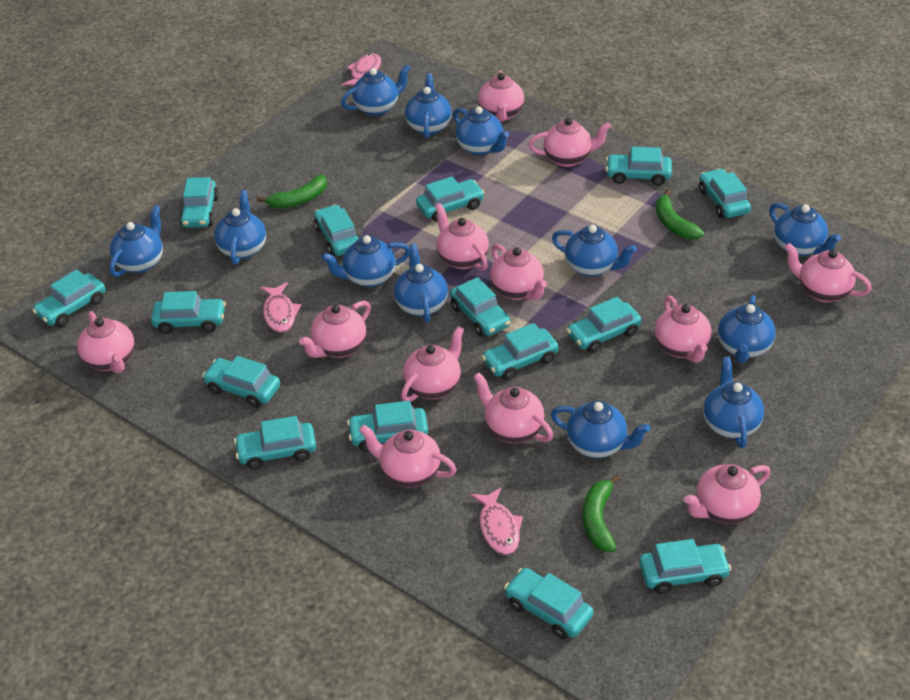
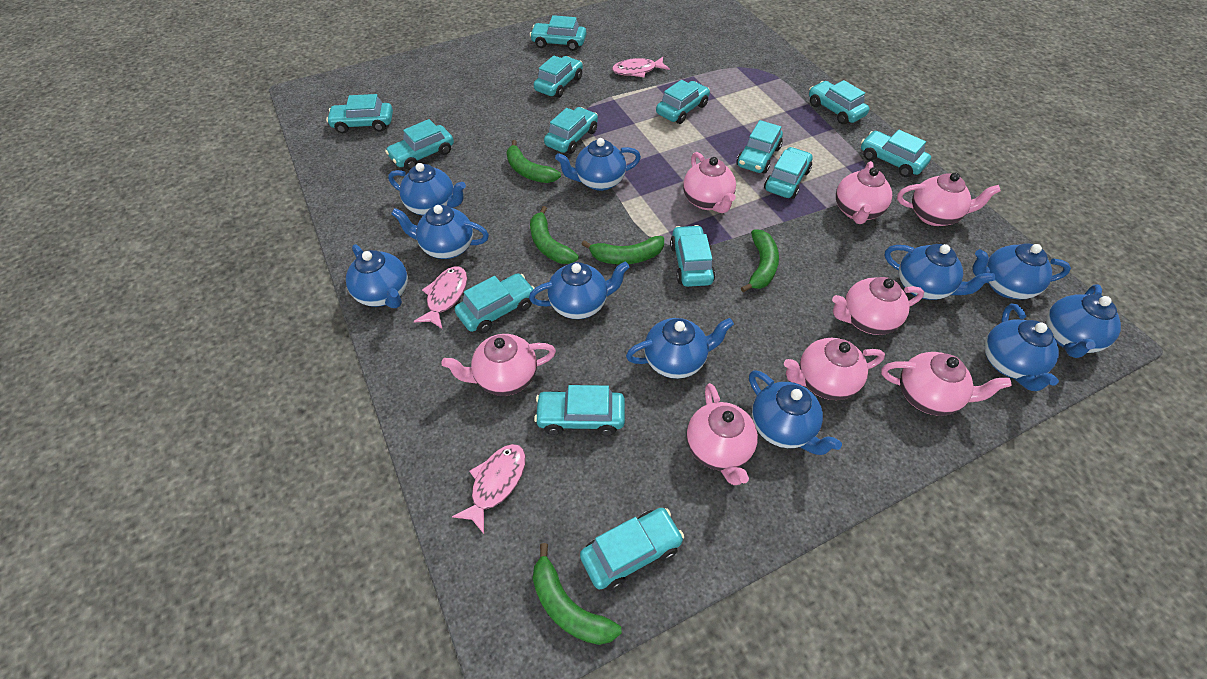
blue teapot: 12 -> 11
green banana: 3 -> 5
pink teapot: 12 -> 8
turquoise car: 15 -> 14

